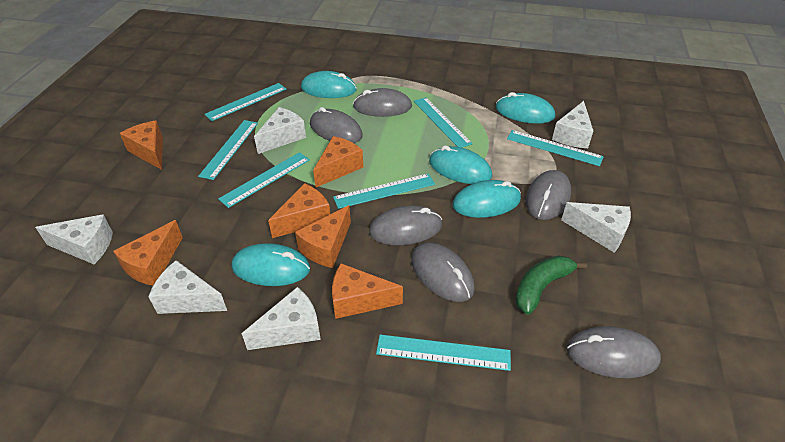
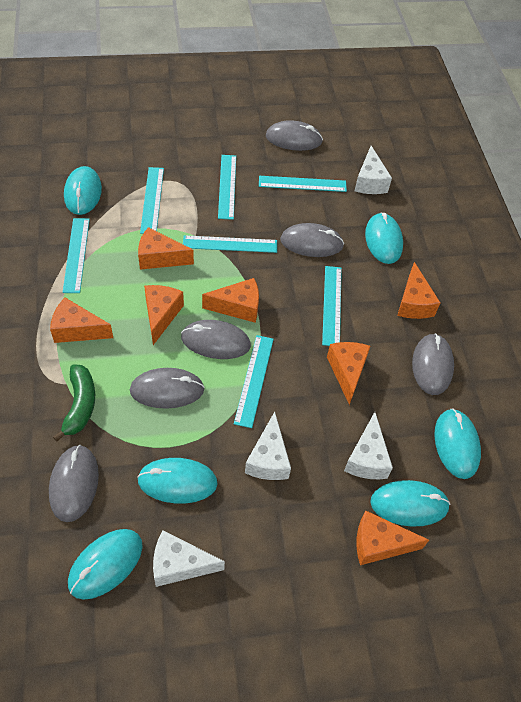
orange cheese: 6 -> 7
turquoise mouse: 5 -> 6
white cheese: 6 -> 4

